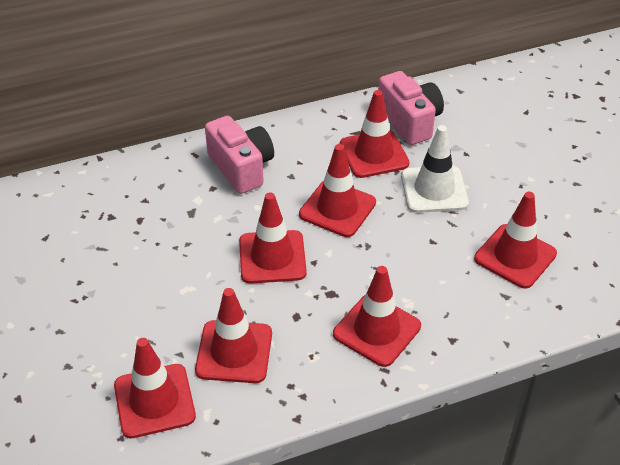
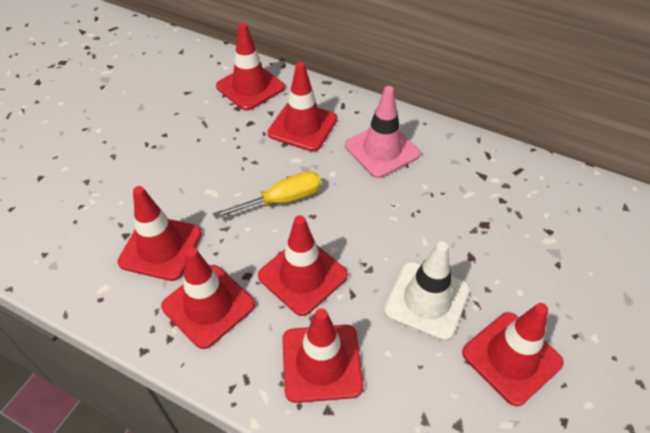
pink camera: 2 -> 0
pink traffic cone: 0 -> 1
yellow screwdriver: 0 -> 1

